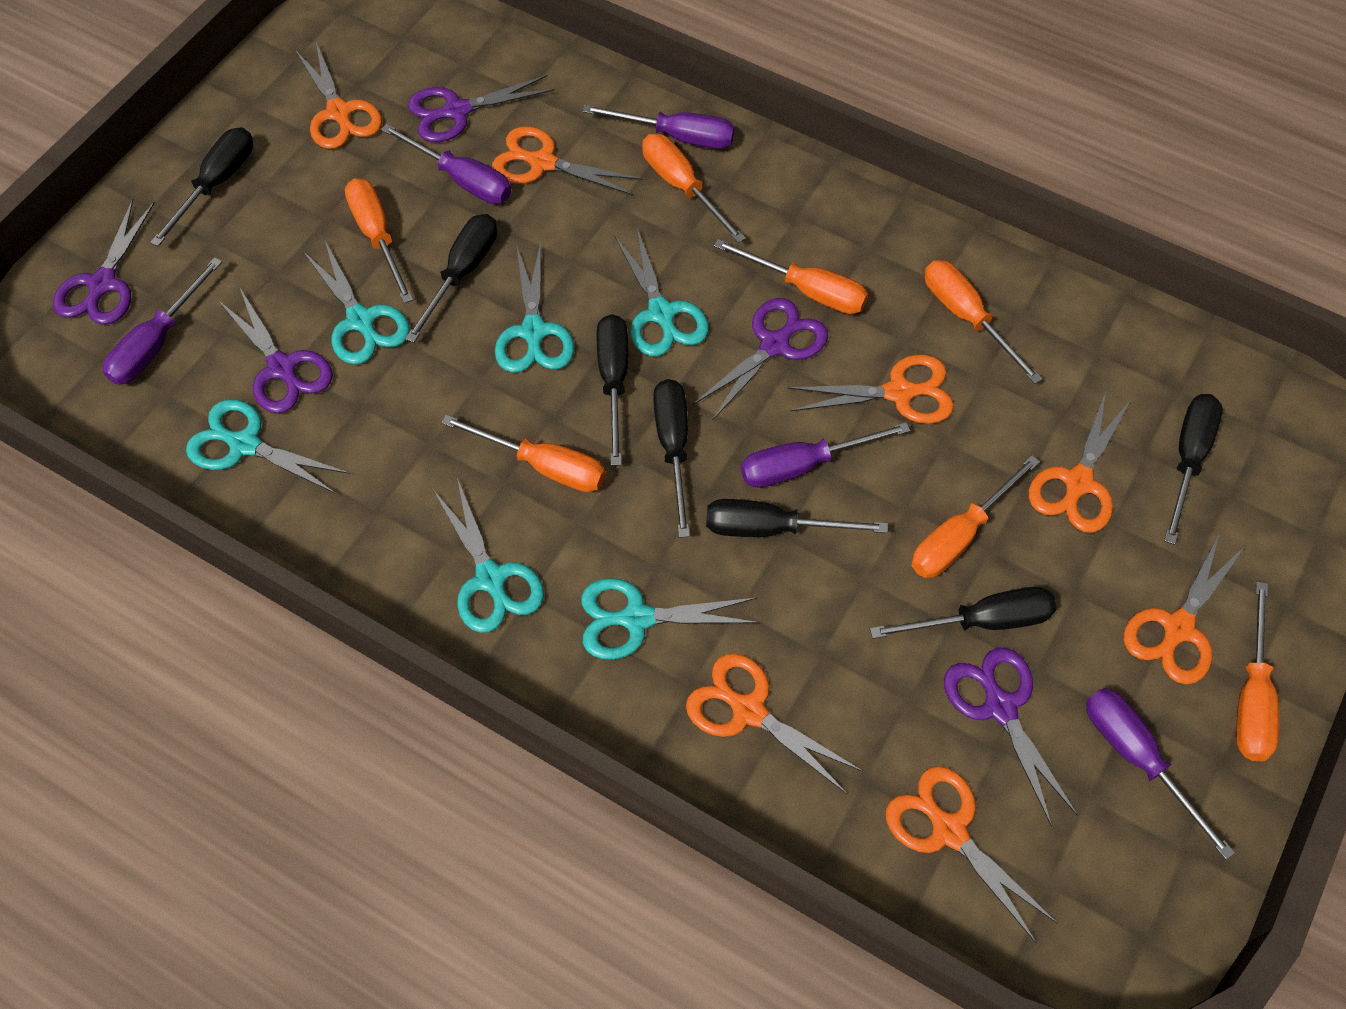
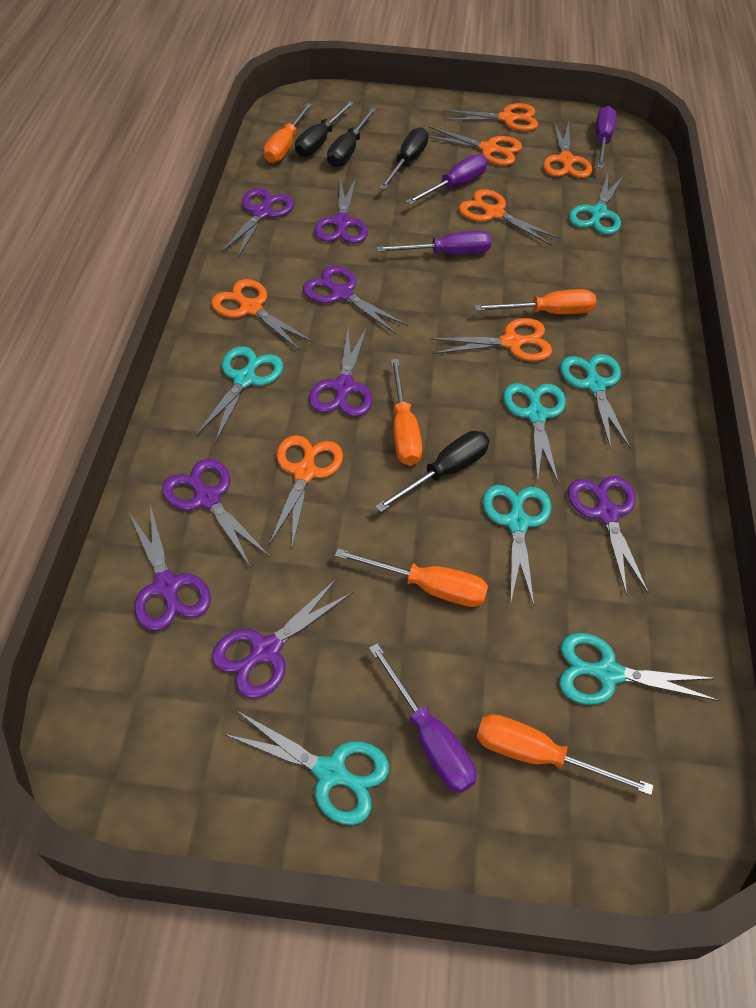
black screwdriver: 7 -> 4
orange screwdriver: 7 -> 5
purple scissors: 5 -> 8
purple screwdriver: 5 -> 4
turquoise scissors: 6 -> 7

